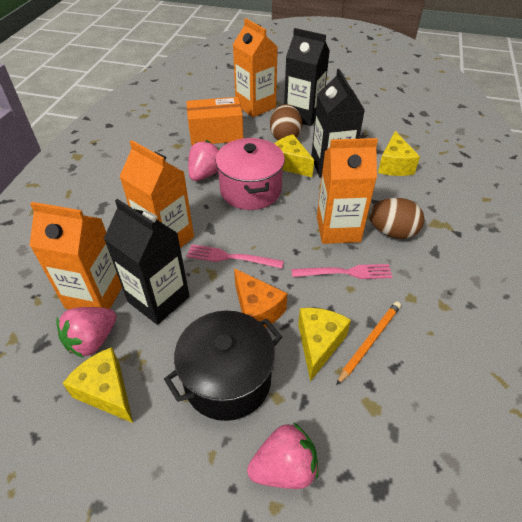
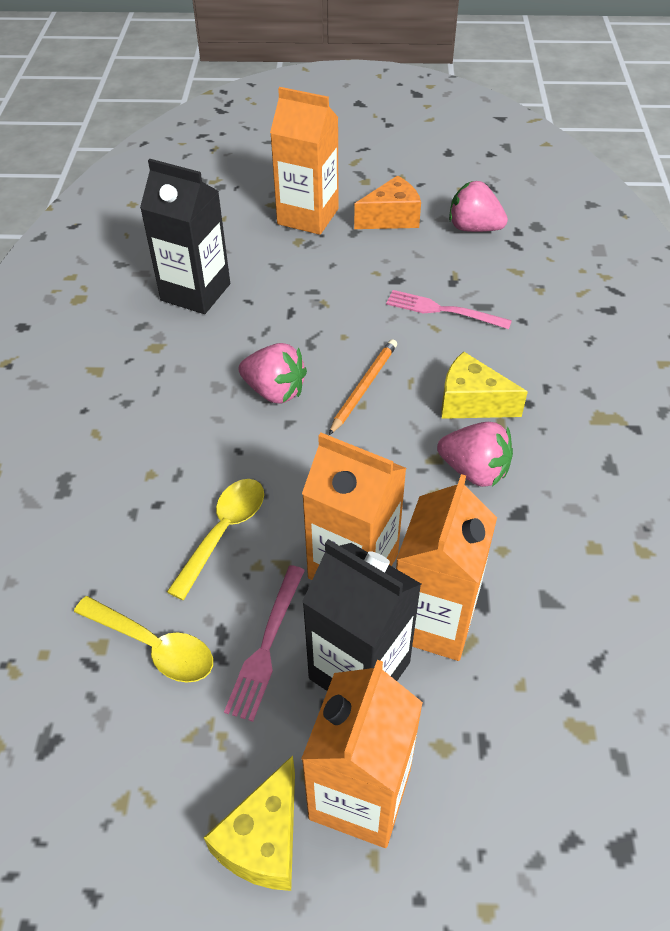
black carton: 3 -> 2
black pot: 1 -> 0
brown egg: 2 -> 0
orange box: 1 -> 0
pink pot: 1 -> 0
yellow cheese: 4 -> 2
yellow spoon: 0 -> 2

